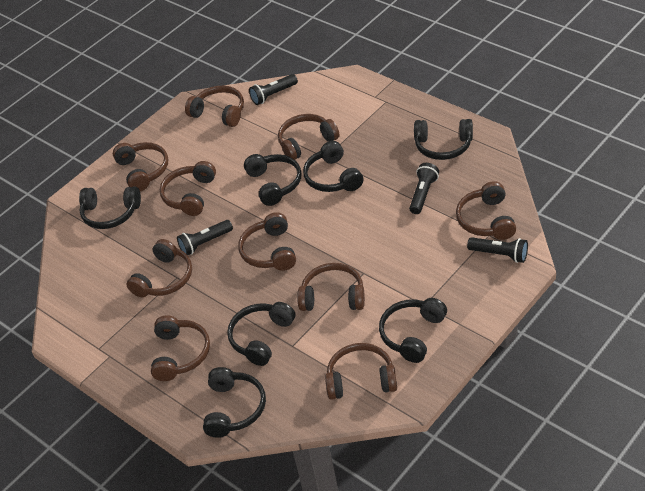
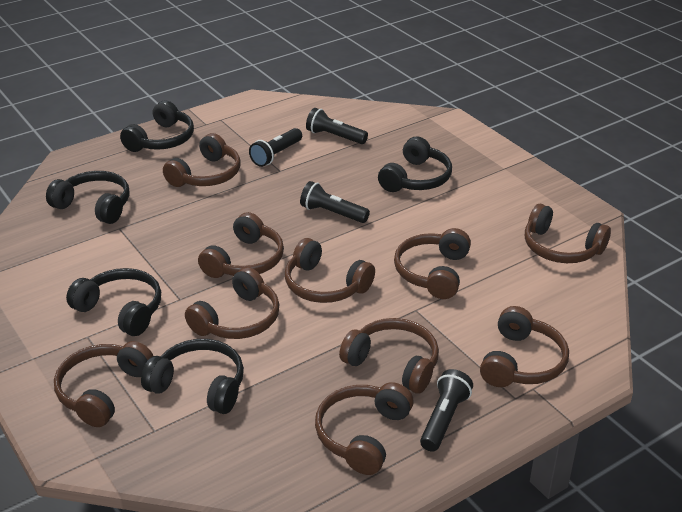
black headphones: 7 -> 5

